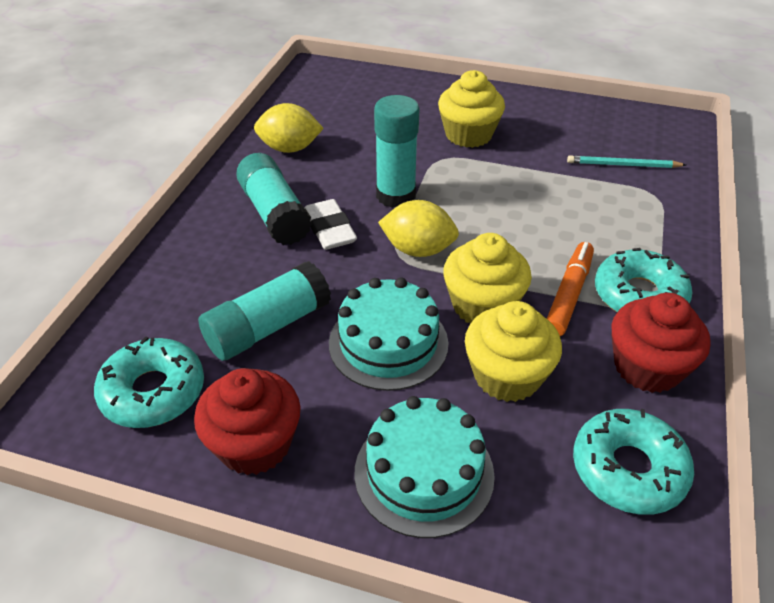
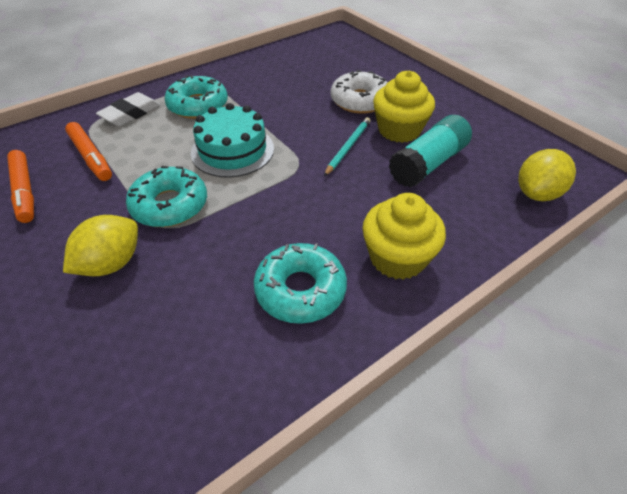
orange marker: 1 -> 2
red cupcake: 2 -> 0
turquoise cake: 2 -> 1
turquoise glue stick: 3 -> 1
white donut: 0 -> 1
yellow cupcake: 3 -> 2

